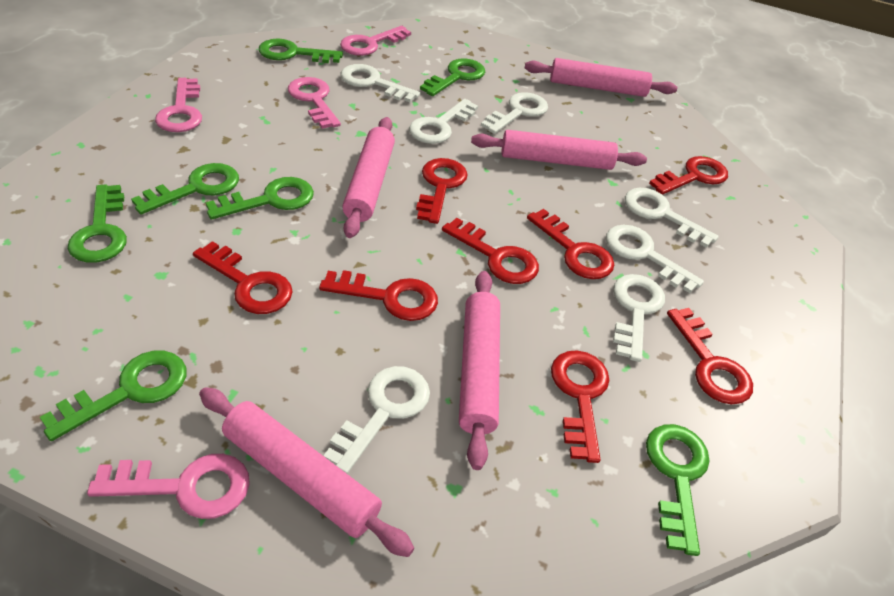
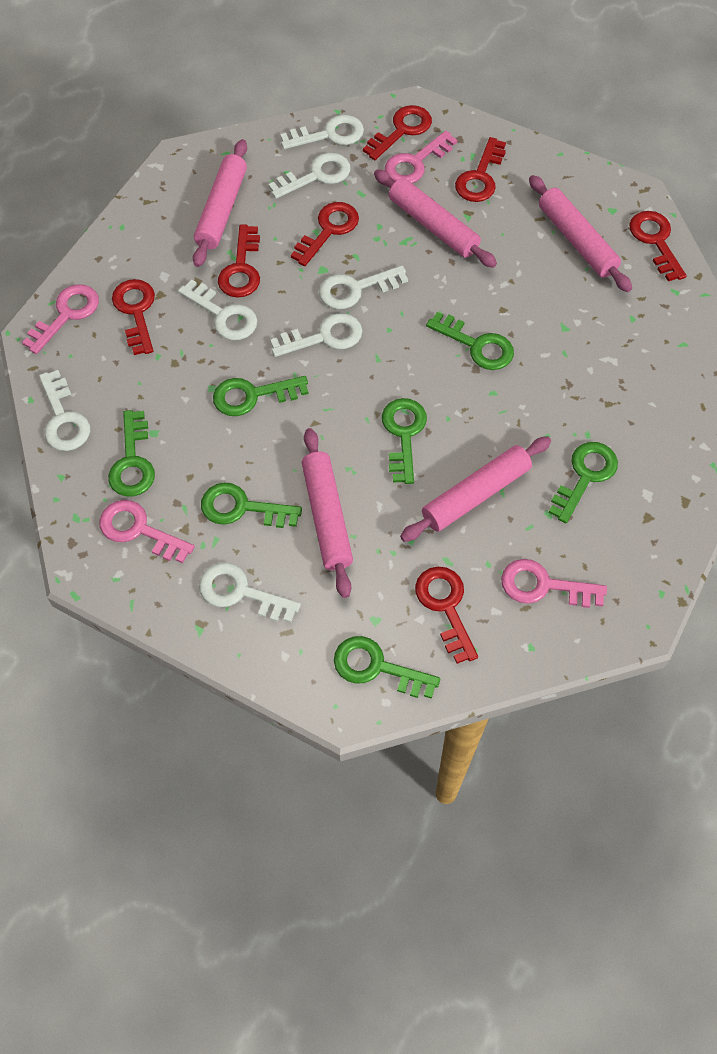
red key: 8 -> 7

